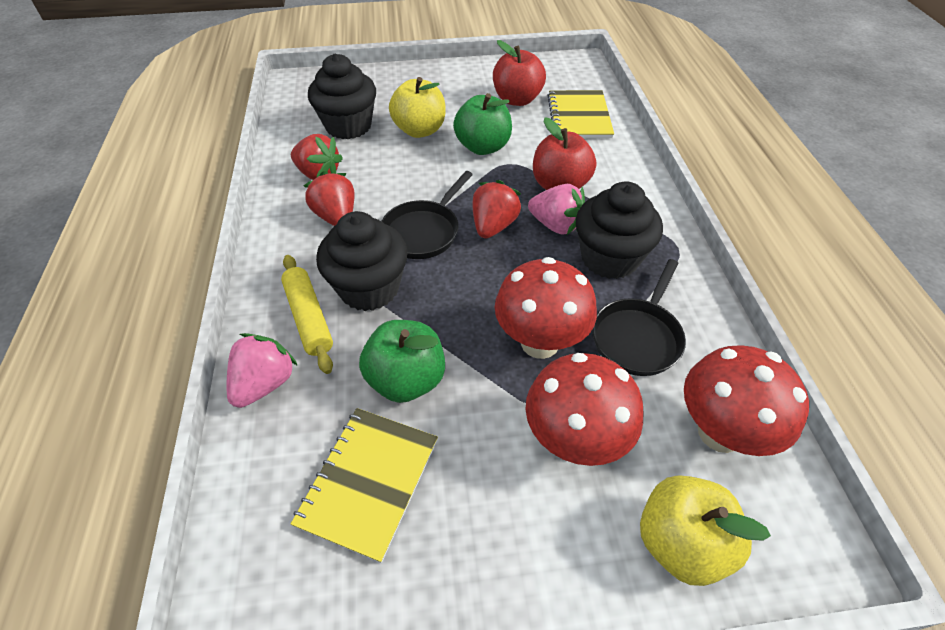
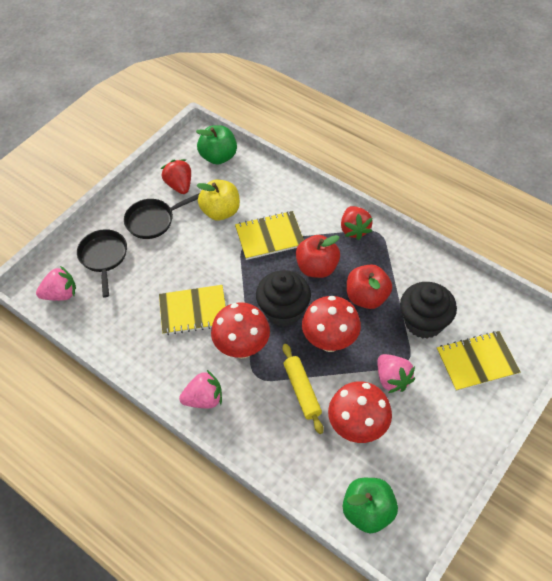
black cupcake: 3 -> 2
pink strawberry: 2 -> 3
red strawberry: 3 -> 2
yellow apple: 2 -> 1
yellow notebook: 2 -> 3

